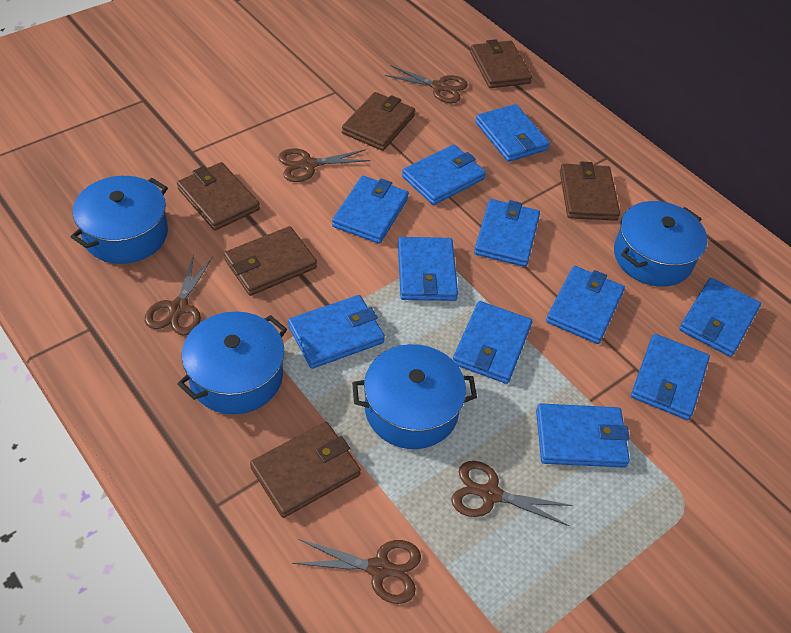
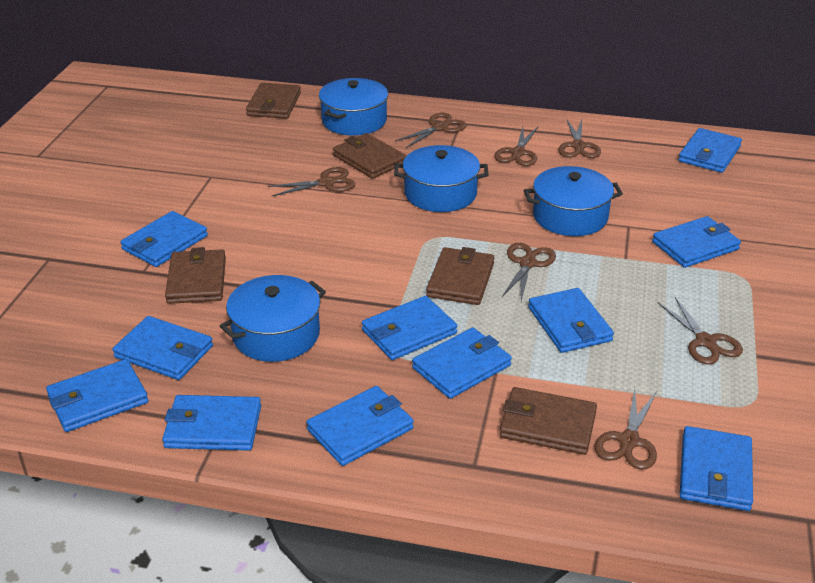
brown scissors: 5 -> 7
brown wallet: 6 -> 5

